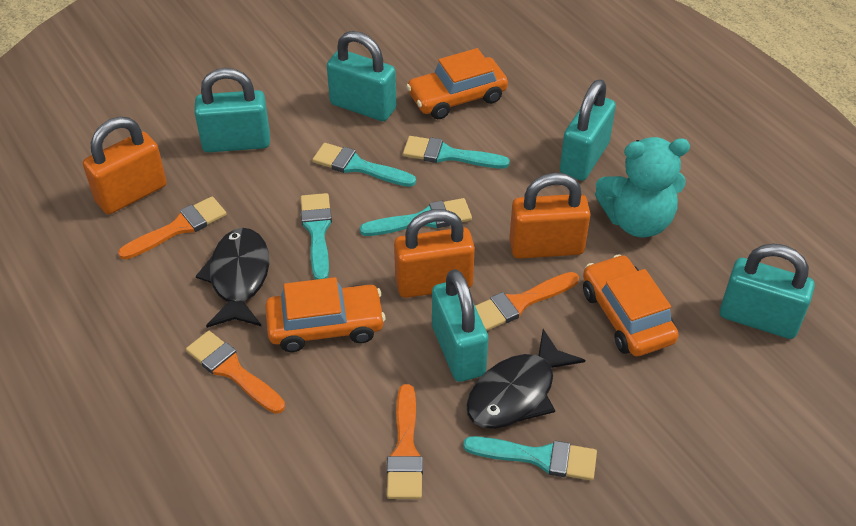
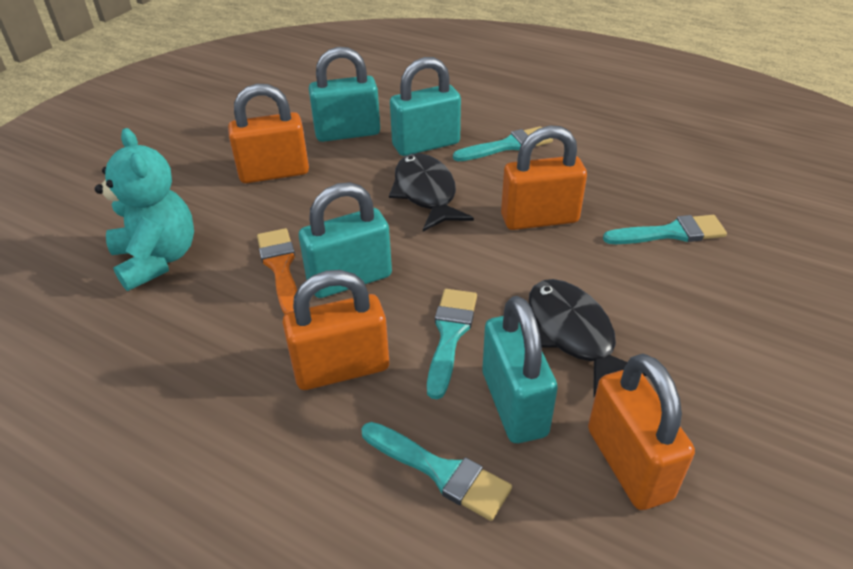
orange brush: 4 -> 1
orange car: 3 -> 0
orange padlock: 3 -> 4
turquoise brush: 5 -> 4
turquoise padlock: 5 -> 4

